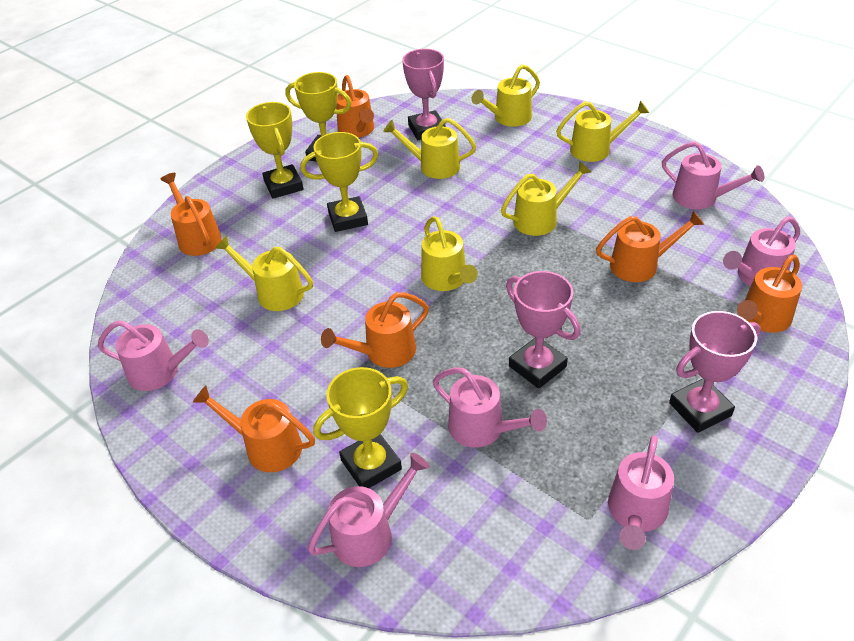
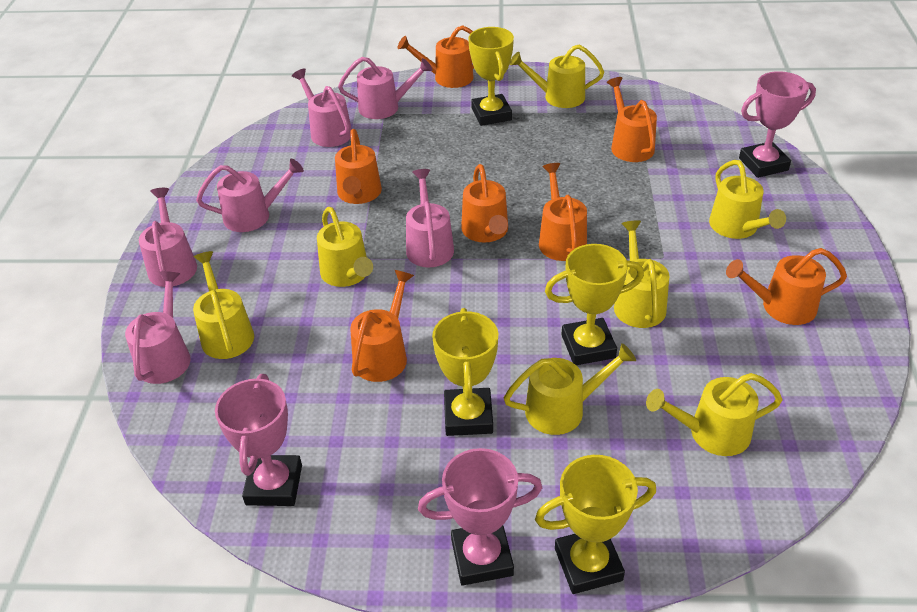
orange watering can: 6 -> 7
yellow watering can: 6 -> 7

